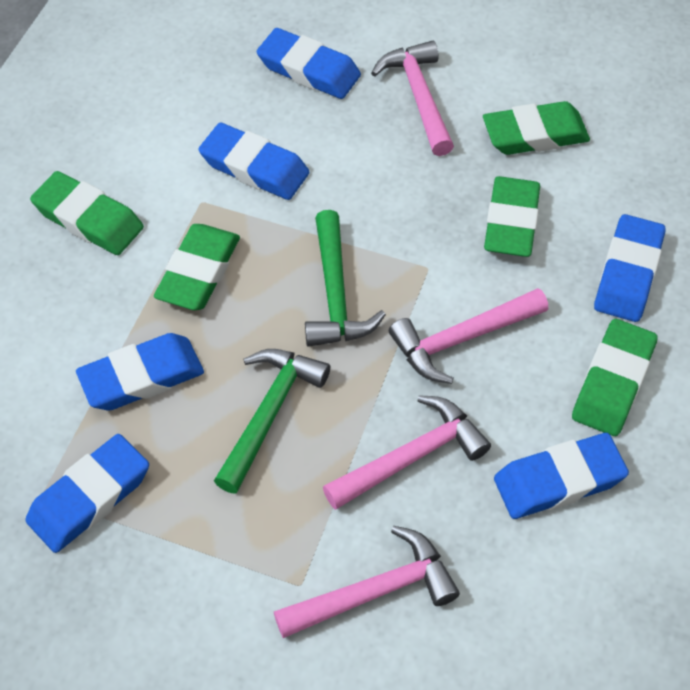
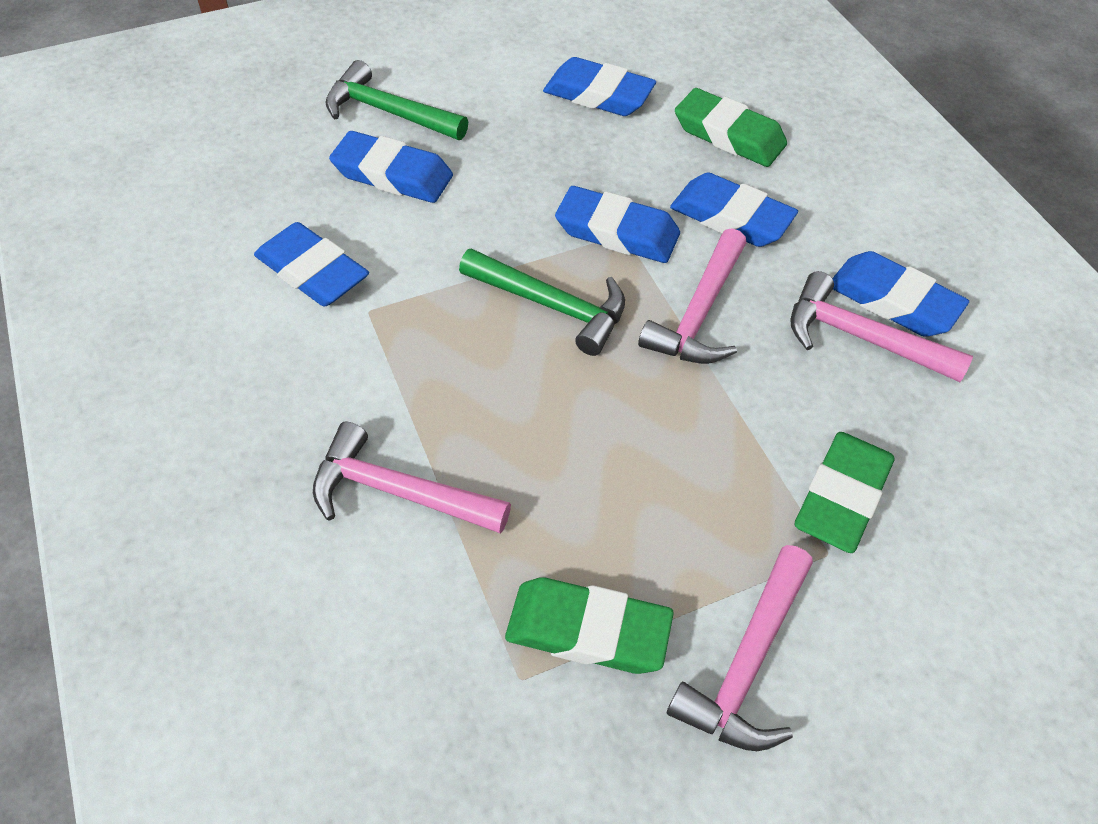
green eraser: 5 -> 3

